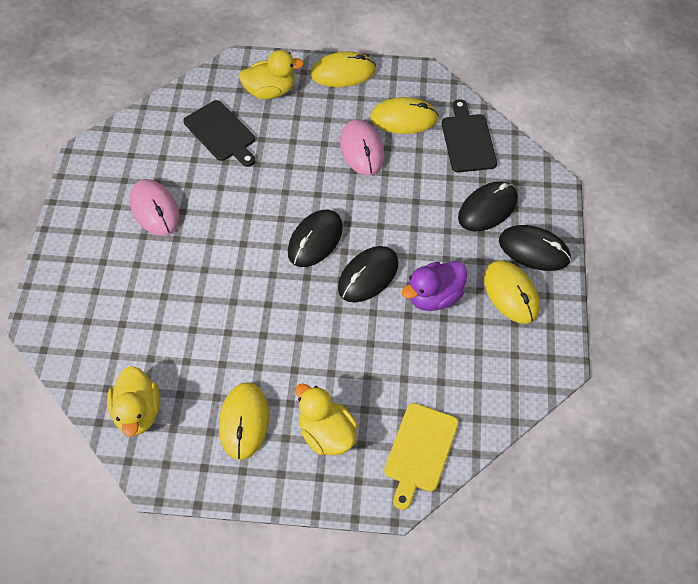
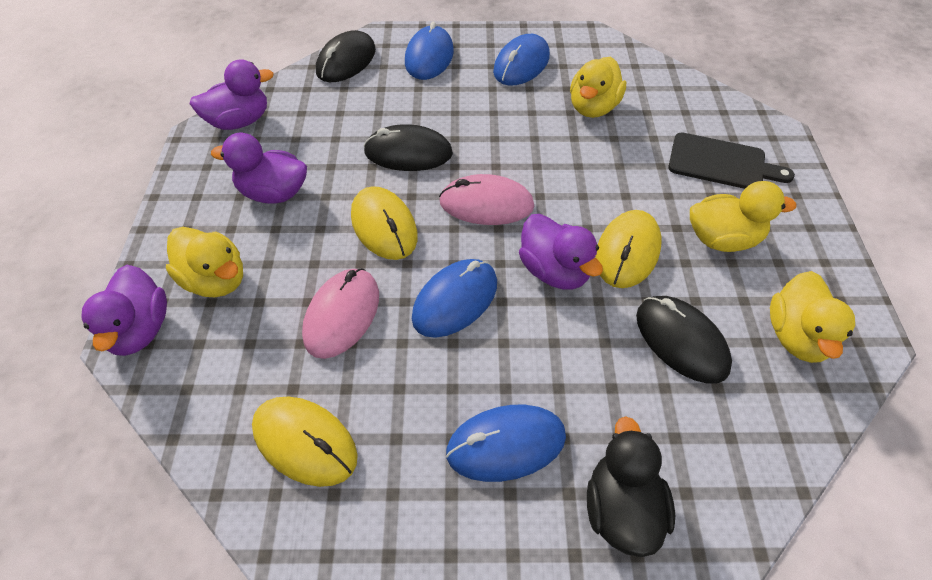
black cutting board: 2 -> 1
black duck: 0 -> 1
black mouse: 4 -> 3
blue mouse: 0 -> 4
purple duck: 1 -> 4
yellow cutting board: 1 -> 0
yellow duck: 3 -> 4
yellow mouse: 4 -> 3

